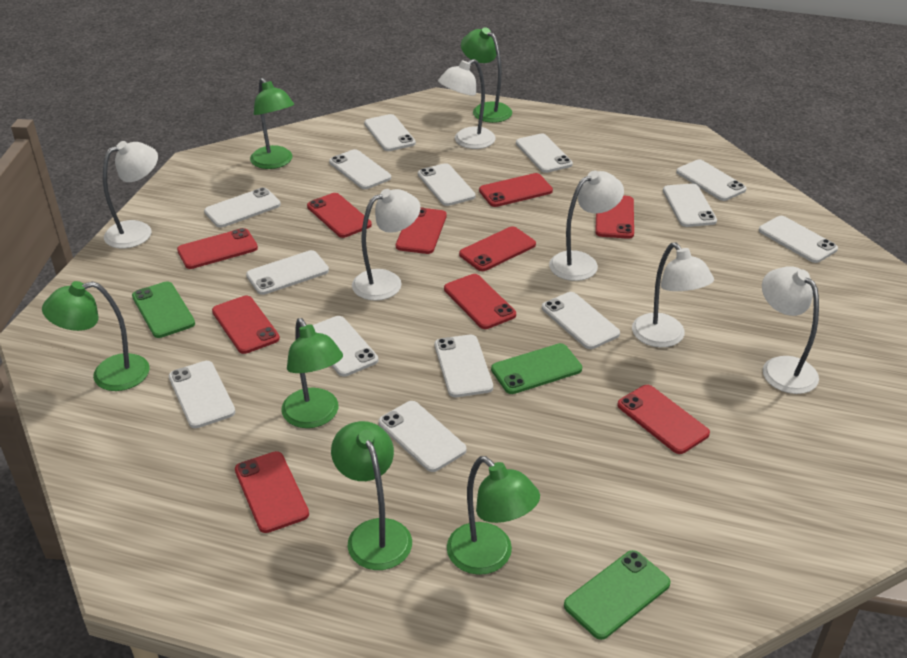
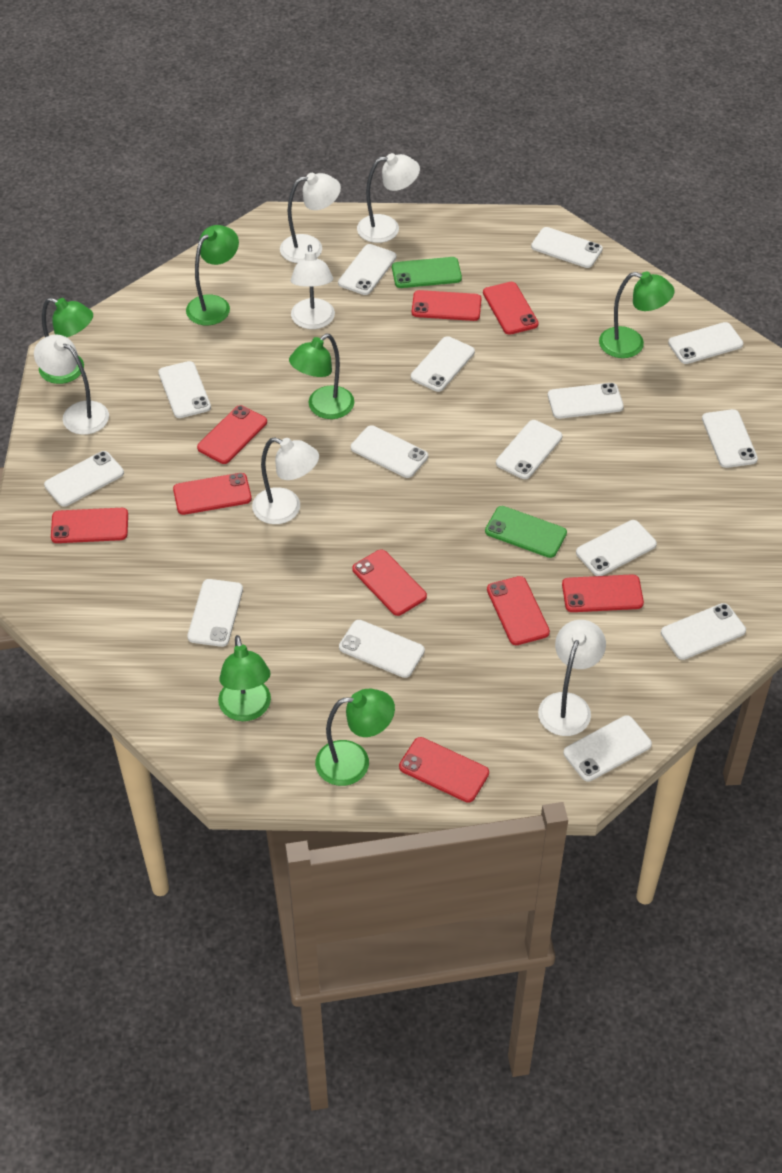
green phone: 3 -> 2
red phone: 10 -> 9
white phone: 14 -> 15

